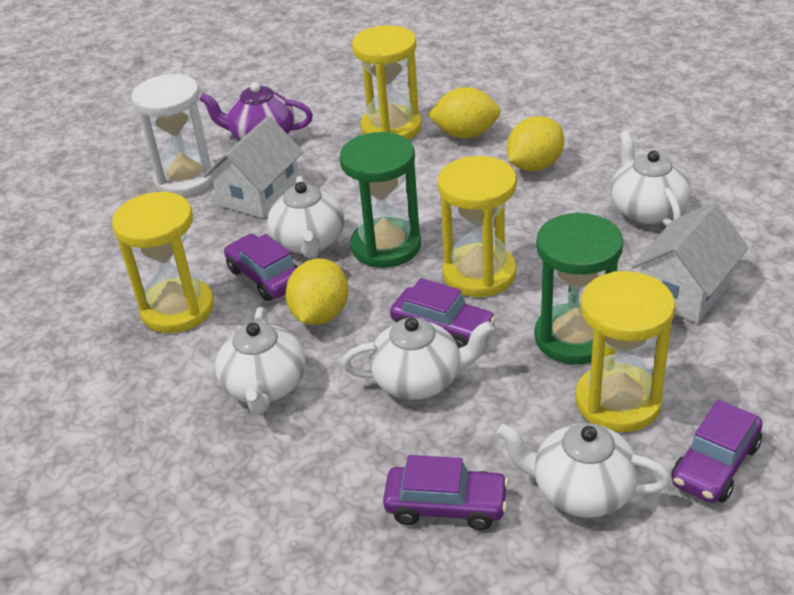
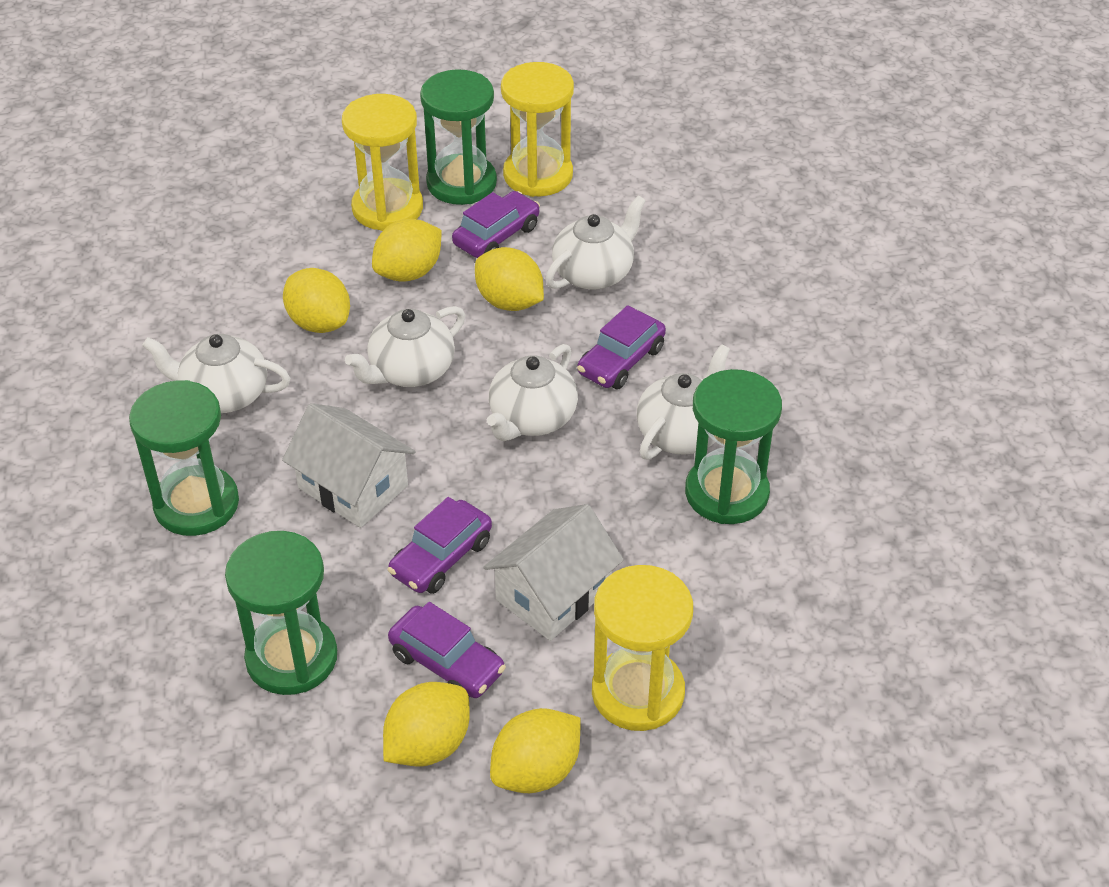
green hourglass: 2 -> 4
purple teapot: 1 -> 0
white hourglass: 1 -> 0
yellow hourglass: 4 -> 3
yellow lemon: 3 -> 5

